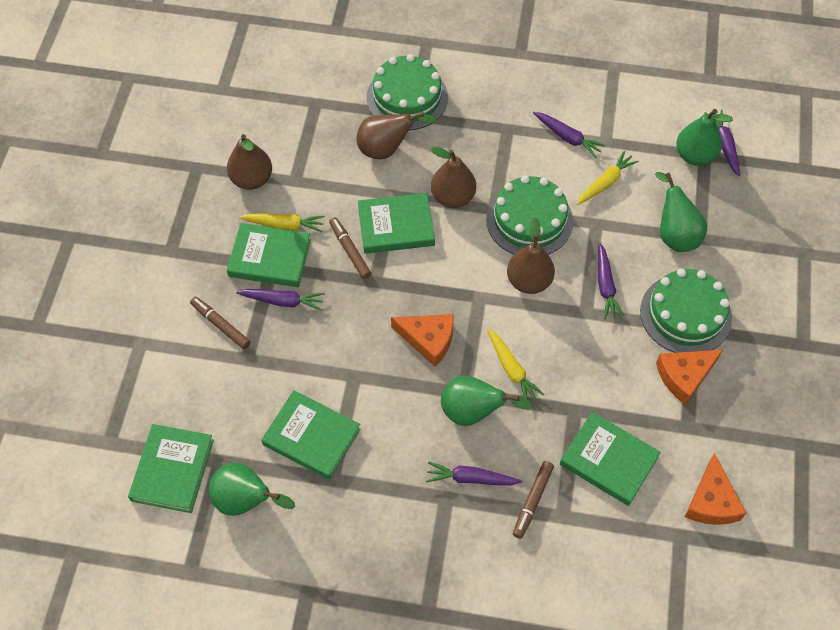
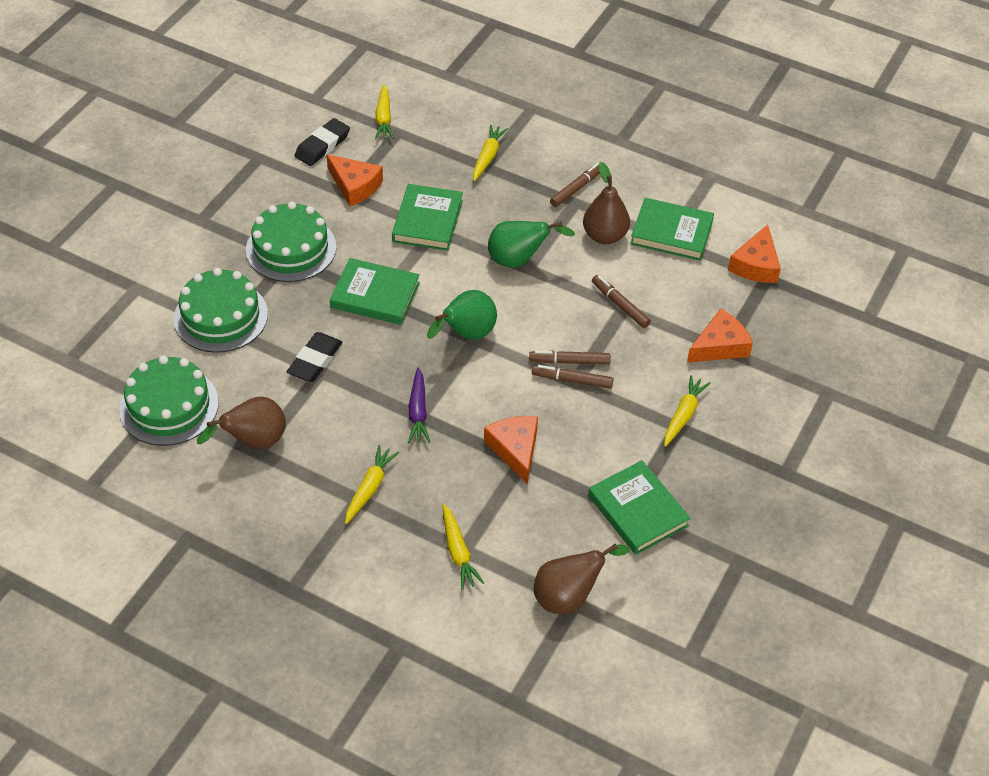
black eraser: 0 -> 2
brown marker: 3 -> 4
brown pear: 4 -> 3
green book: 5 -> 4
green pear: 4 -> 2
orange cheese: 3 -> 4
purple carrot: 5 -> 1
yellow carrot: 3 -> 5

